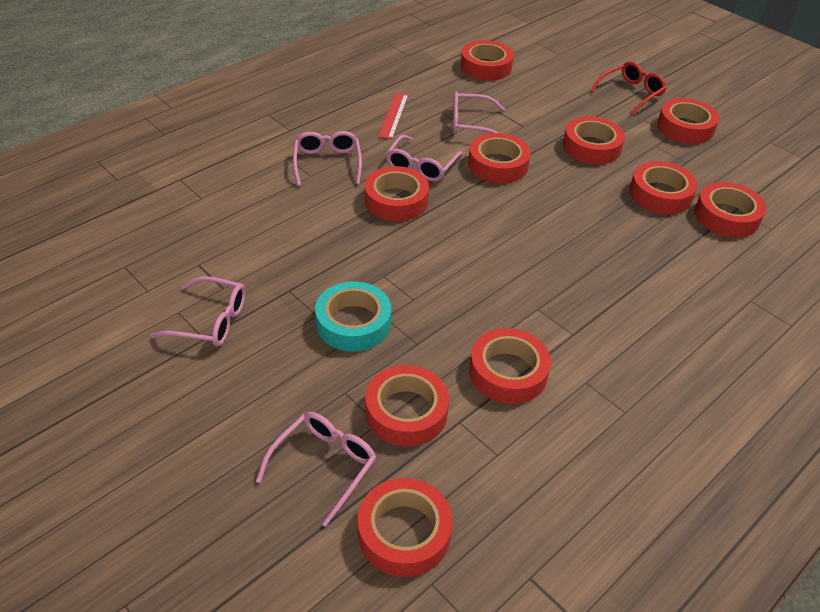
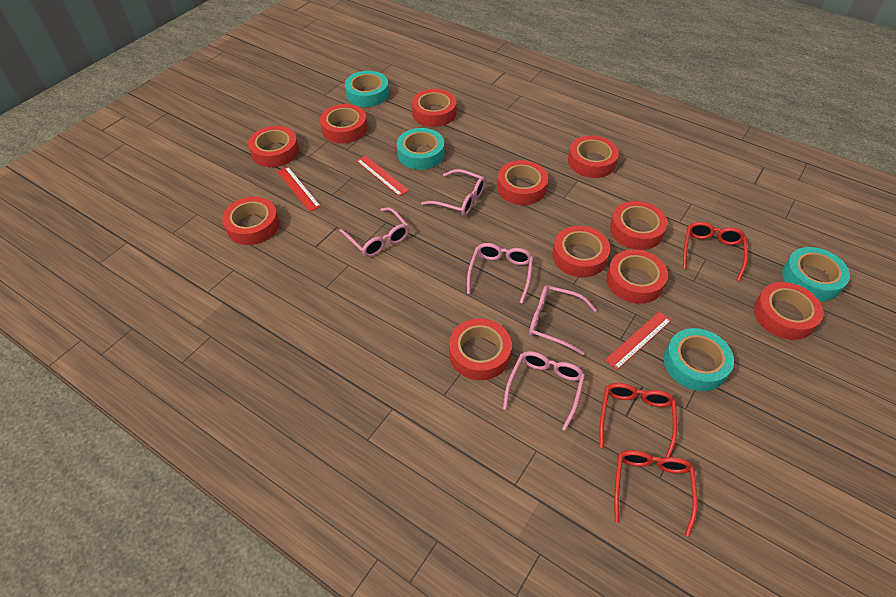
red glasses: 1 -> 3
red ruler: 1 -> 3
red tape: 10 -> 11
turquoise tape: 1 -> 4

